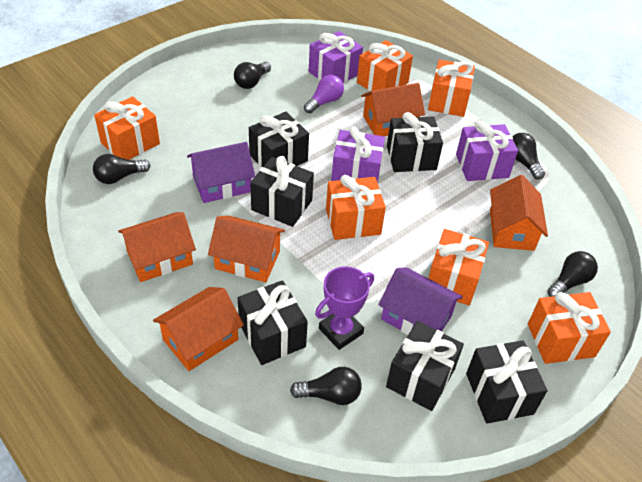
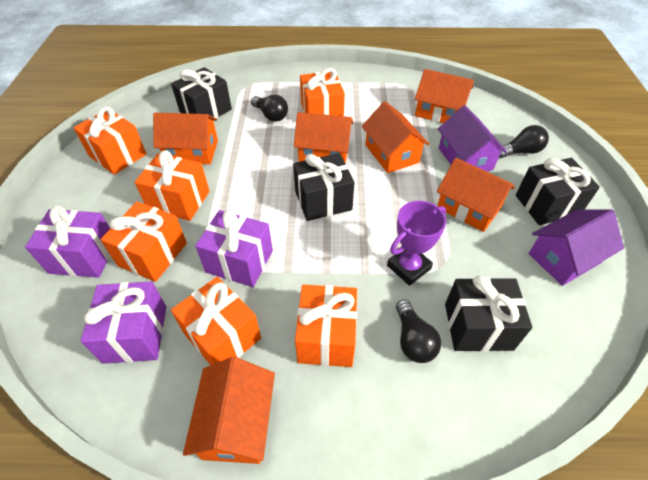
black gift: 6 -> 4
black light bulb: 5 -> 3
orange house: 5 -> 6
purple light bulb: 1 -> 0

